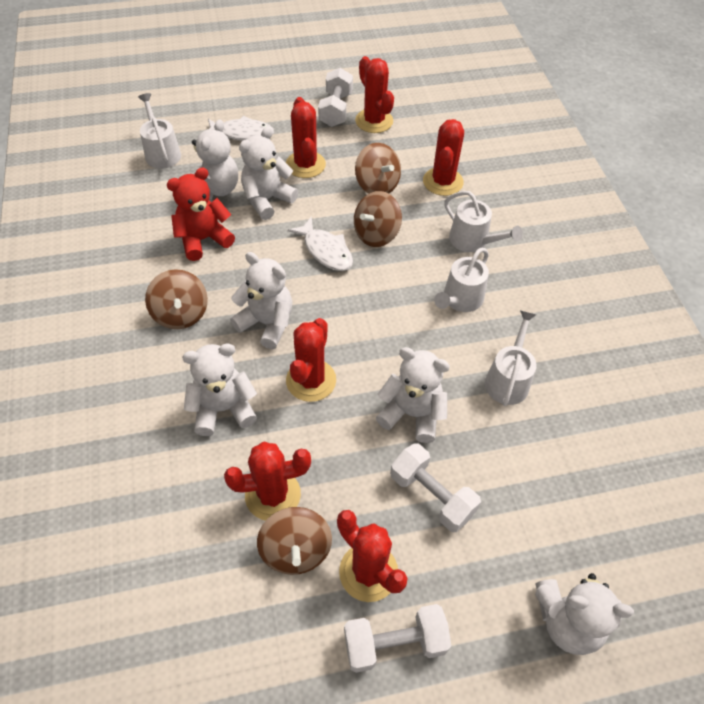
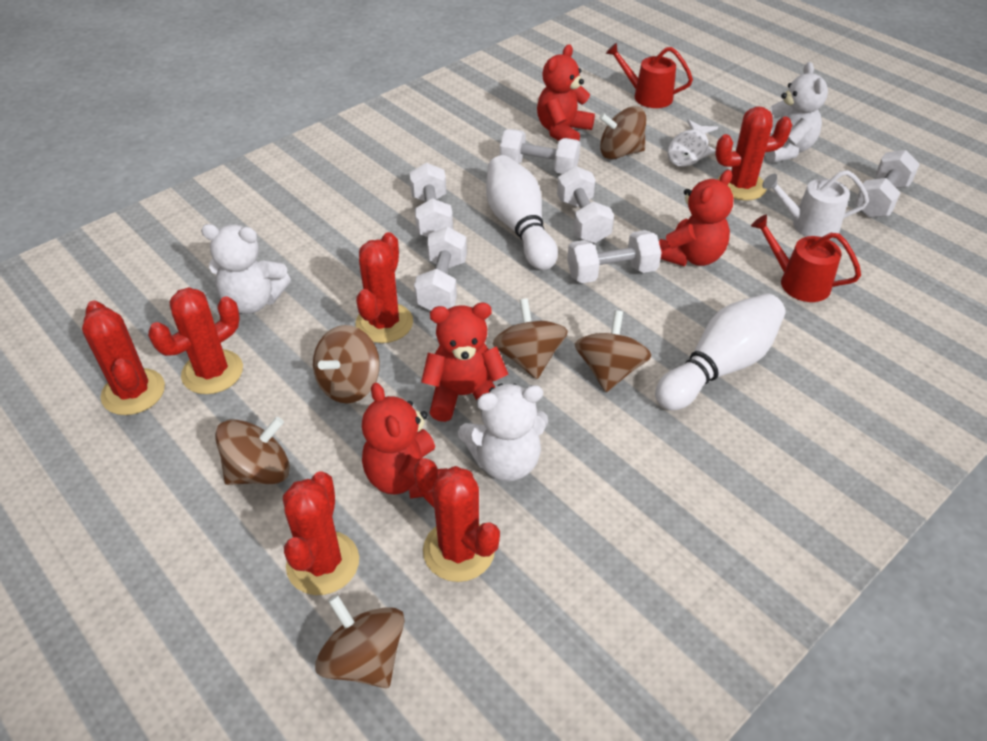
brown spinning top: 4 -> 6
red teddy bear: 1 -> 4
red watering can: 0 -> 2
white bowling pin: 0 -> 2
white dumbbell: 3 -> 6
white fish: 2 -> 1
white teddy bear: 6 -> 3
white watering can: 4 -> 1

